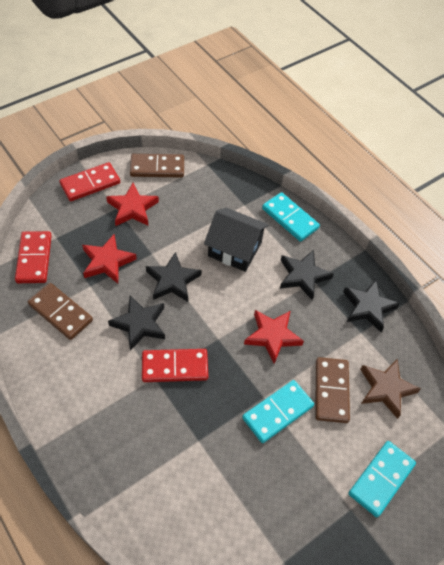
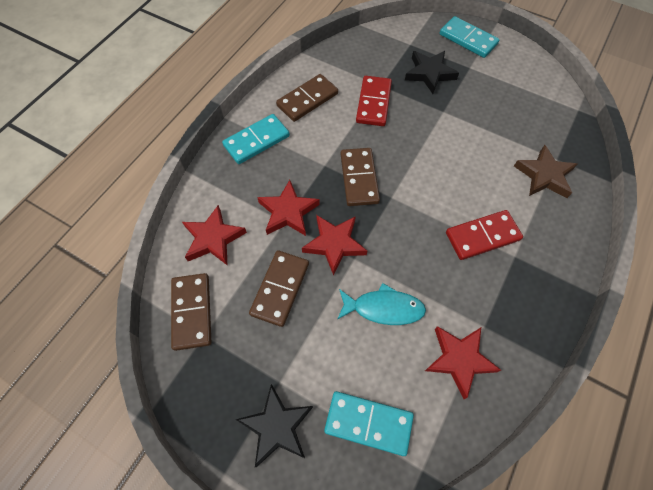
black house: 1 -> 0
black star: 4 -> 2
brown domino: 3 -> 4
red domino: 3 -> 2
red star: 3 -> 4
turquoise fish: 0 -> 1

